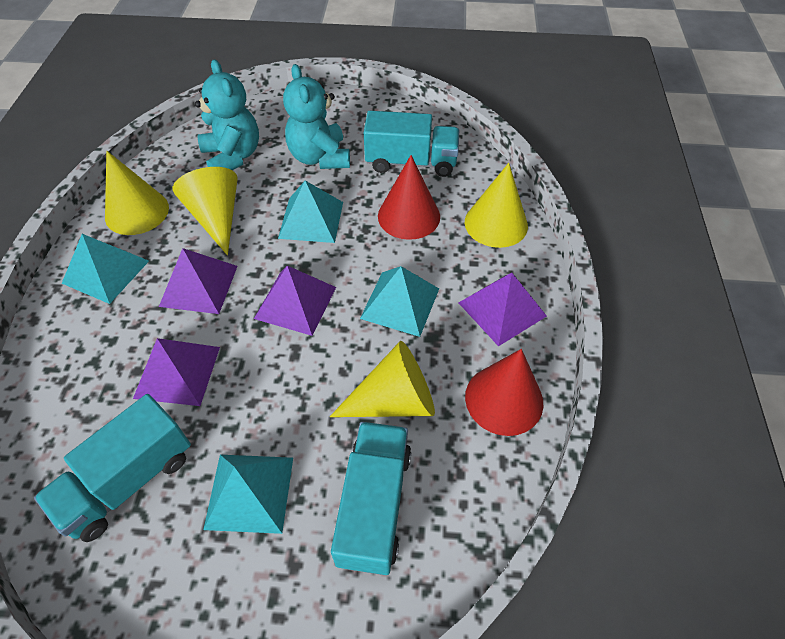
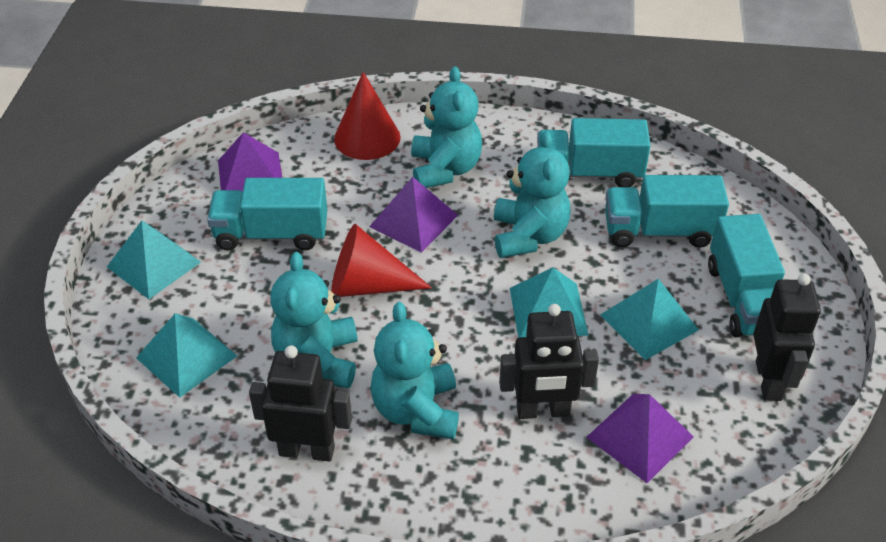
black robot: 0 -> 3
purple pyramid: 4 -> 3
turquoise teddy bear: 2 -> 4
turquoise truck: 3 -> 4
yellow cone: 4 -> 0

